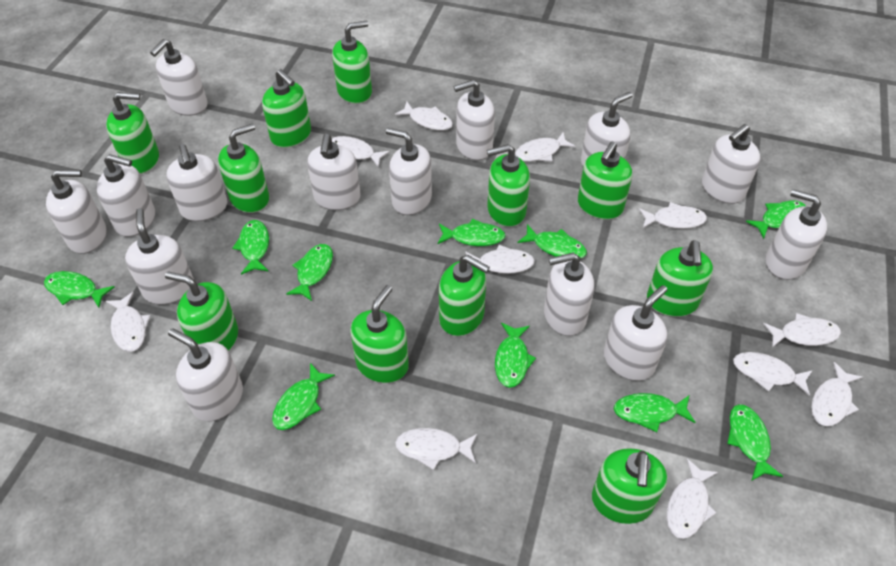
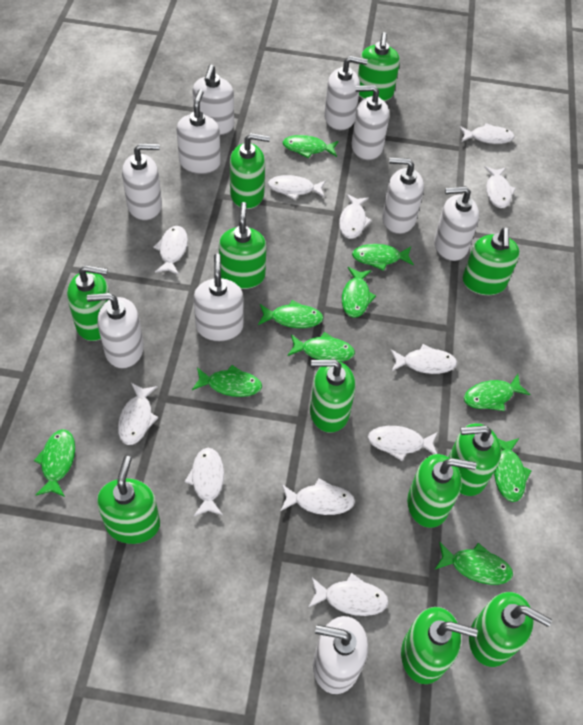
white soap dispenser: 14 -> 10

